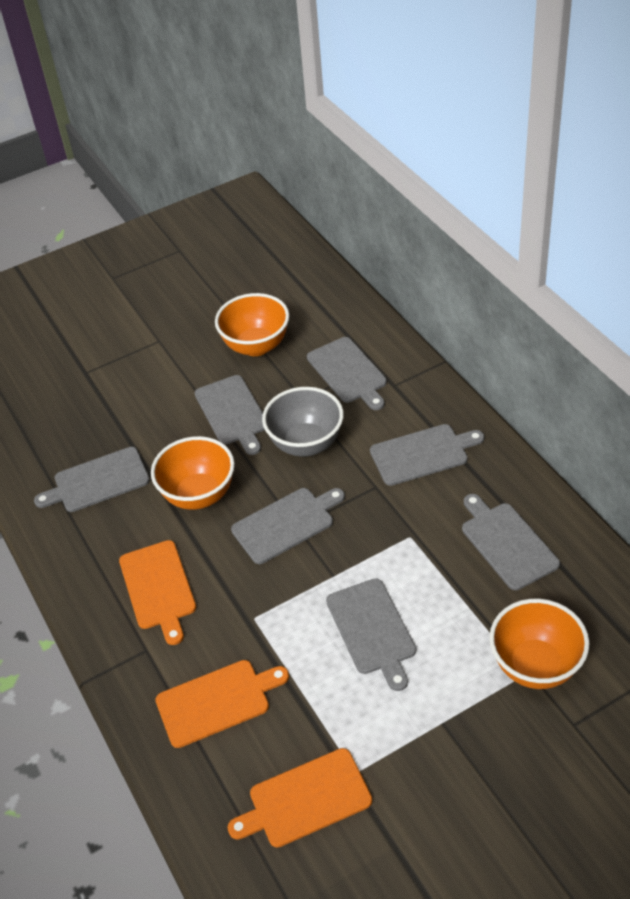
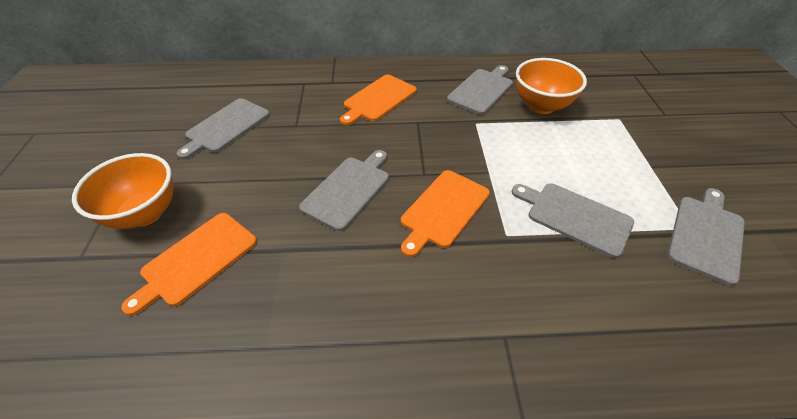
grey bowl: 1 -> 0
grey cutting board: 7 -> 5
orange bowl: 3 -> 2

